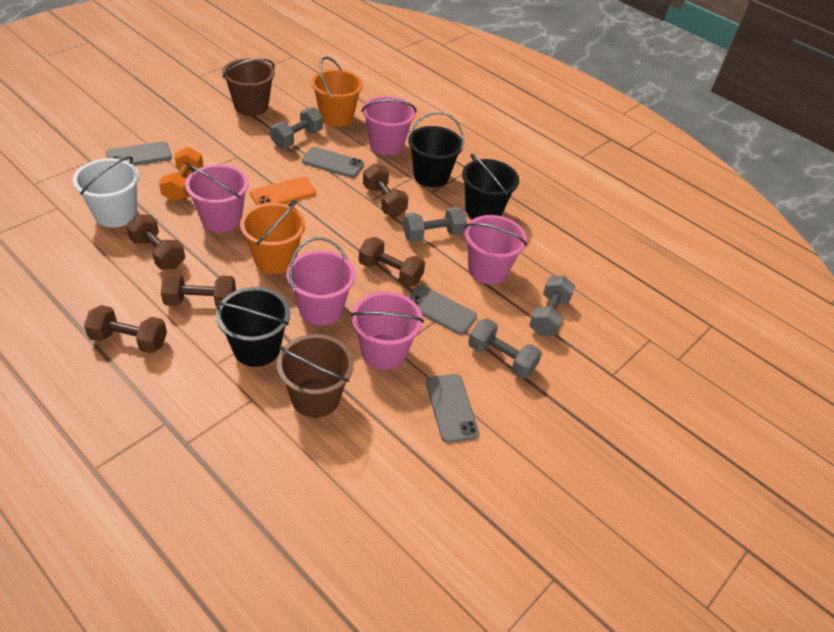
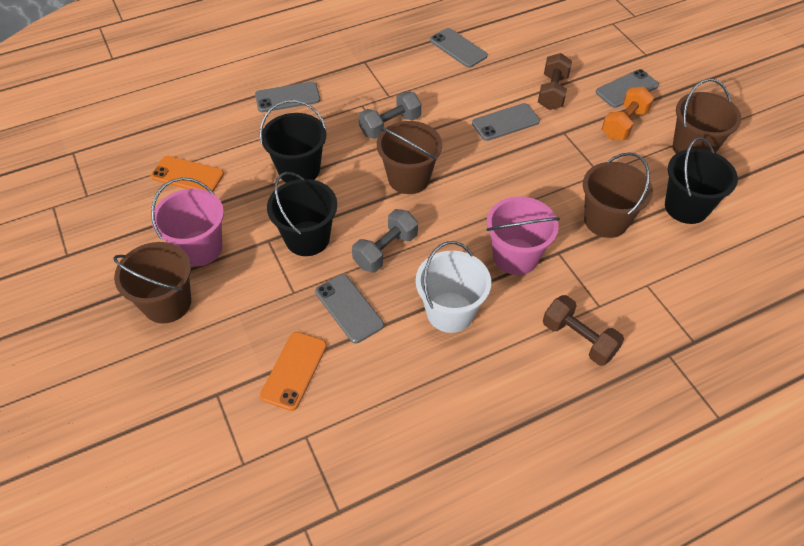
brown bucket: 2 -> 4
brown dumbbell: 5 -> 2
grey dumbbell: 4 -> 2
grey phone: 4 -> 5
orange bucket: 2 -> 0
orange phone: 1 -> 2
pink bucket: 5 -> 2

